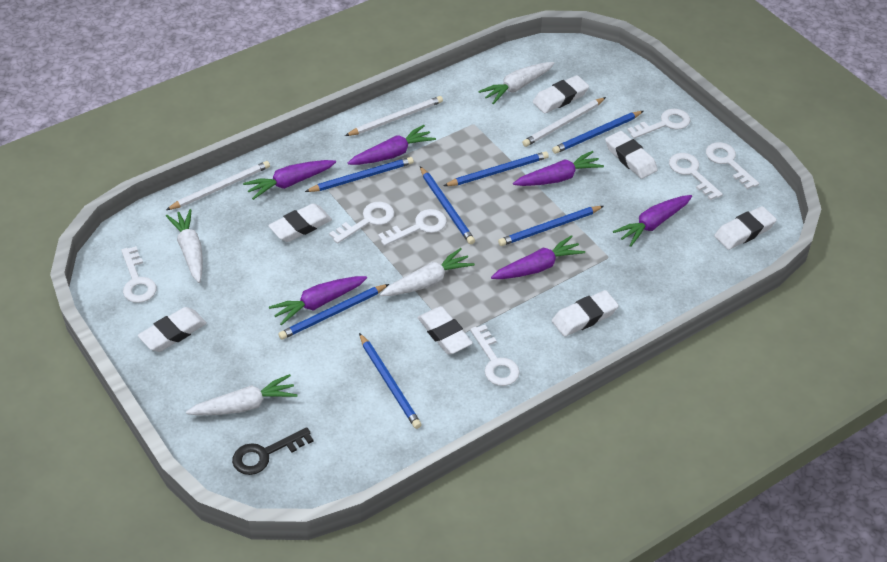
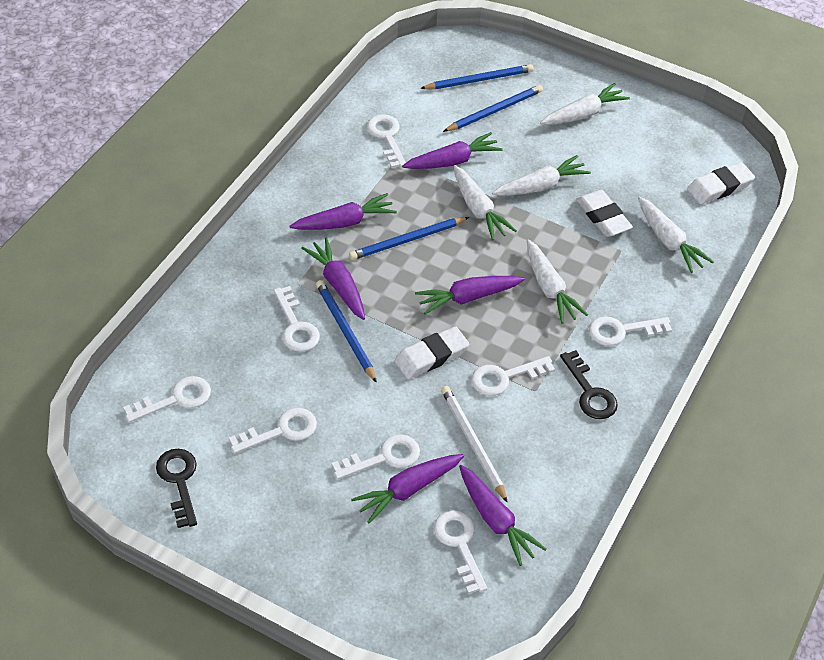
black key: 1 -> 2
blue pencil: 7 -> 4
white carrot: 4 -> 5
white eraser: 7 -> 3
white key: 7 -> 8
white pencil: 3 -> 1

